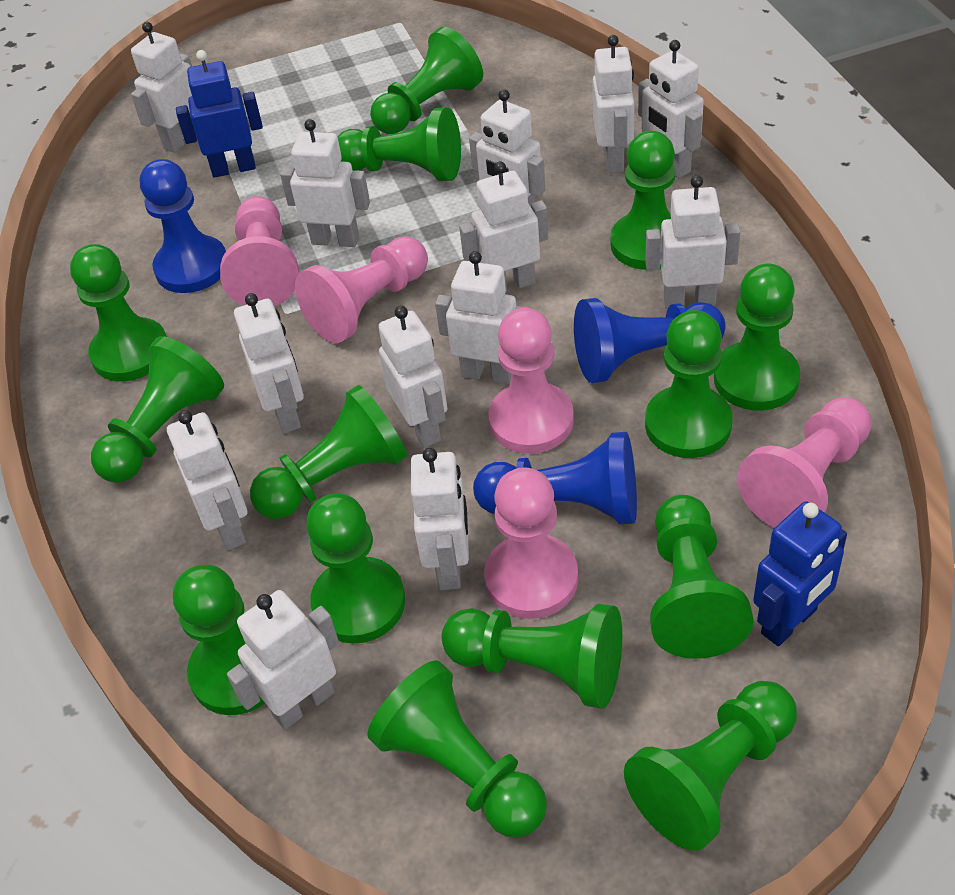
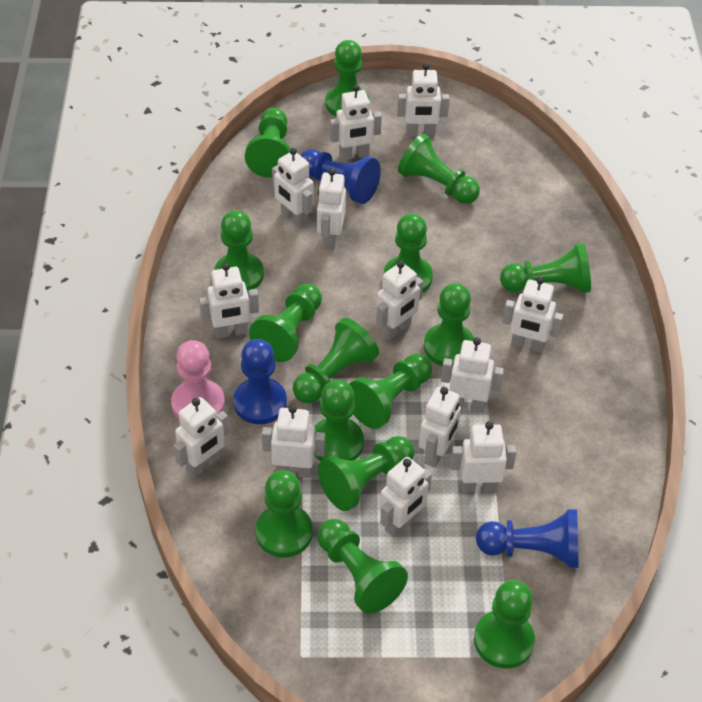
blue robot: 2 -> 0
green pawn: 14 -> 15
pink pawn: 5 -> 1

